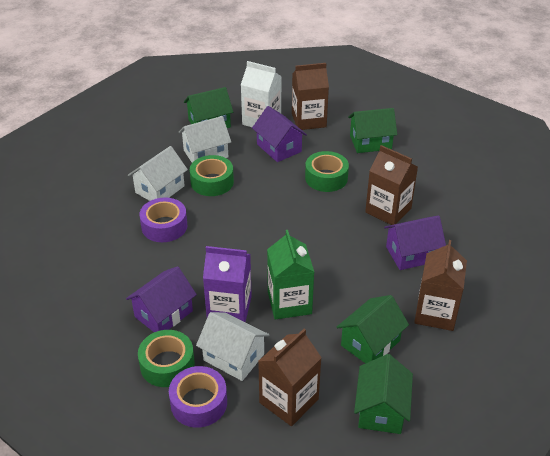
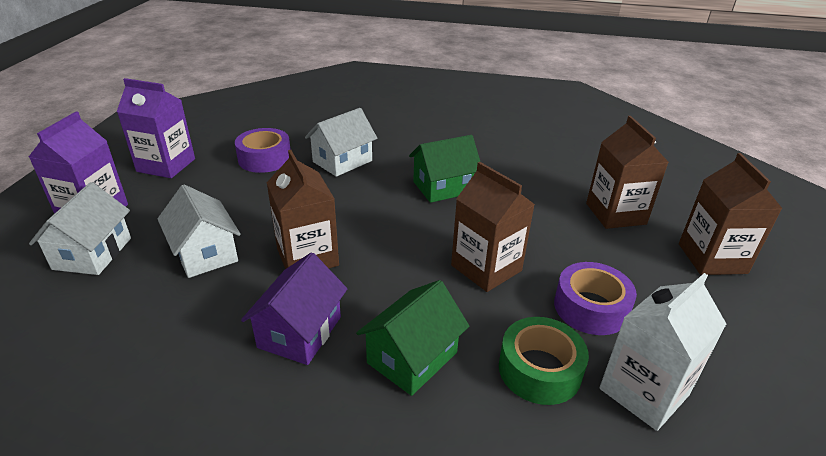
green carton: 1 -> 0
green house: 4 -> 2
green tape: 3 -> 1
purple carton: 1 -> 2
purple house: 3 -> 1

